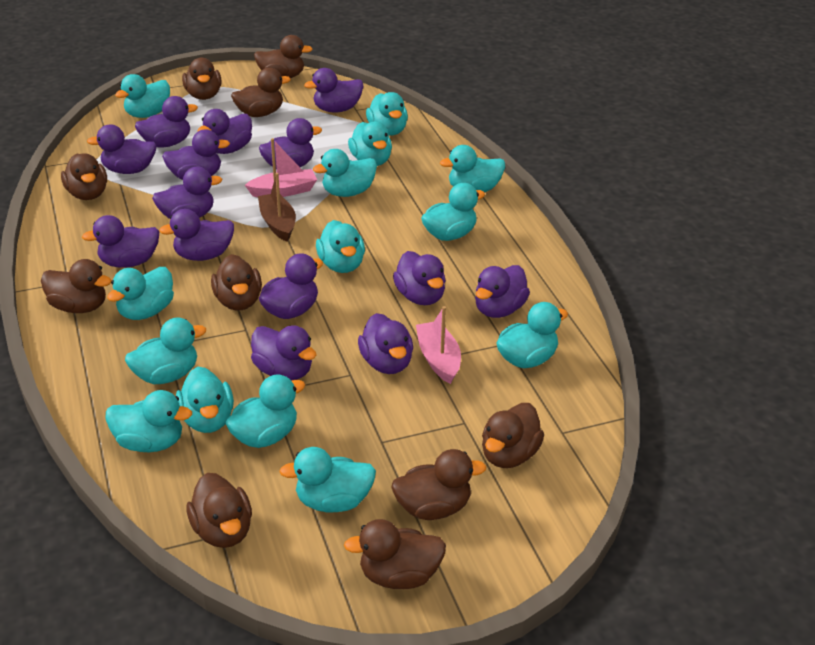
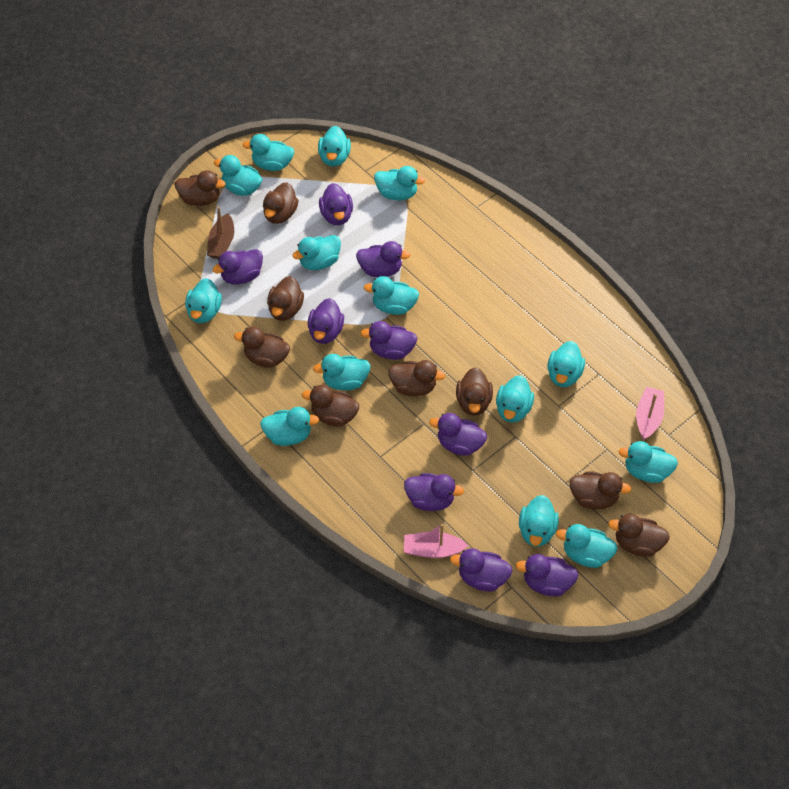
brown duck: 10 -> 9
purple duck: 14 -> 9

